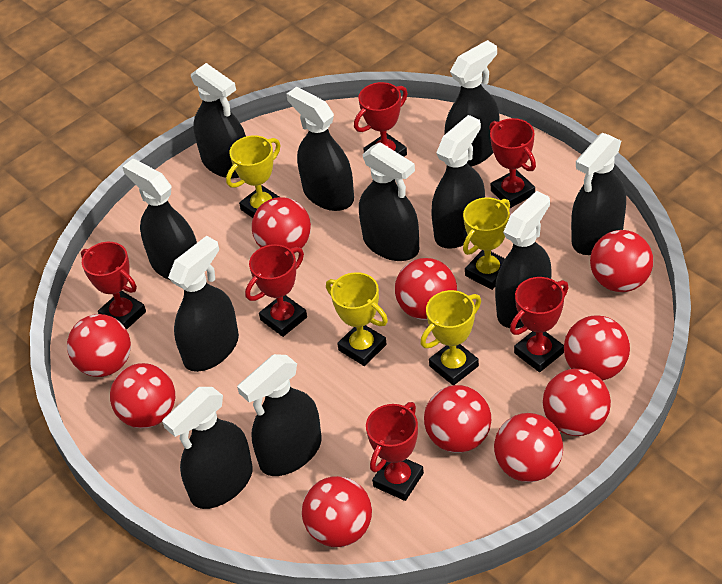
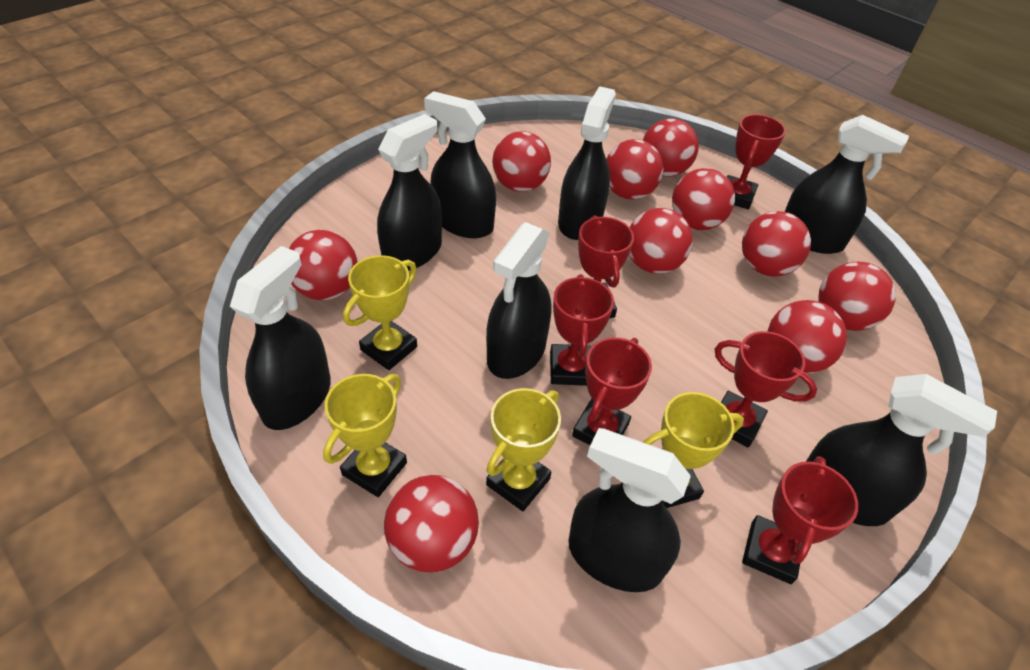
black spray bottle: 11 -> 8

